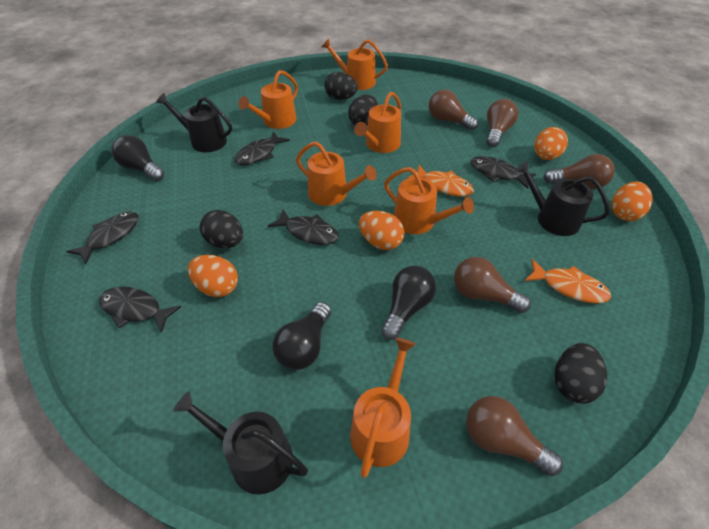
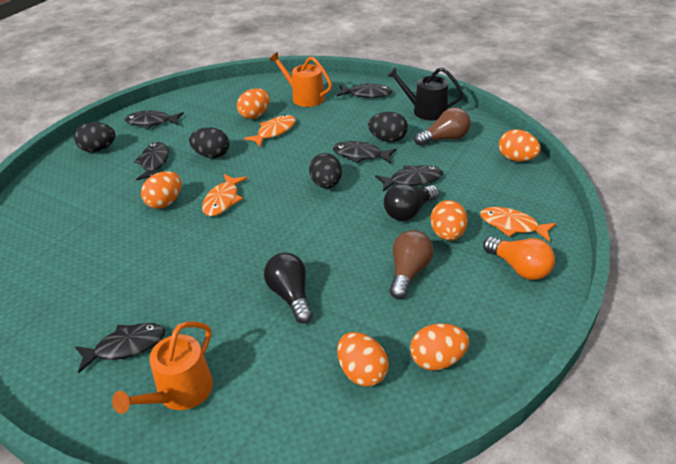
black fish: 5 -> 6
black light bulb: 3 -> 2
black watering can: 3 -> 1
brown light bulb: 5 -> 2
orange egg: 4 -> 6
orange fish: 2 -> 3
orange light bulb: 0 -> 1
orange watering can: 6 -> 2

